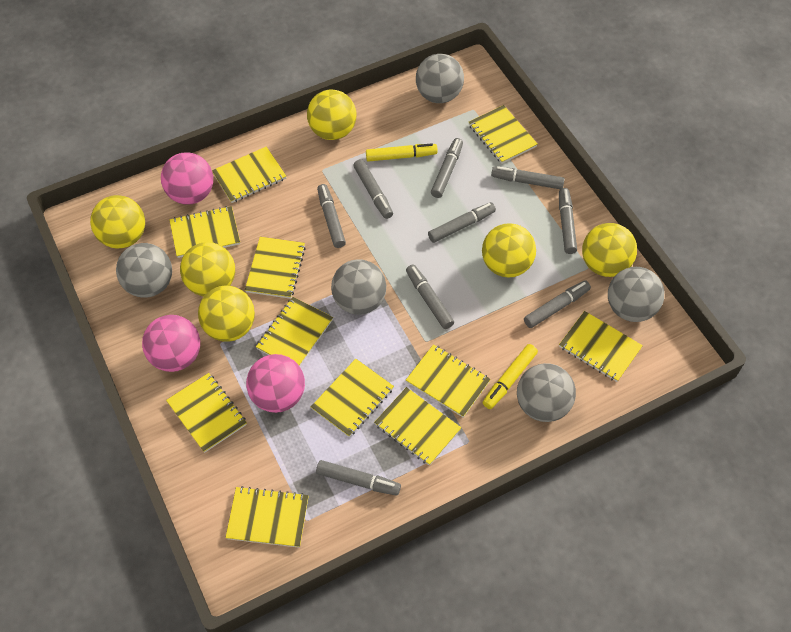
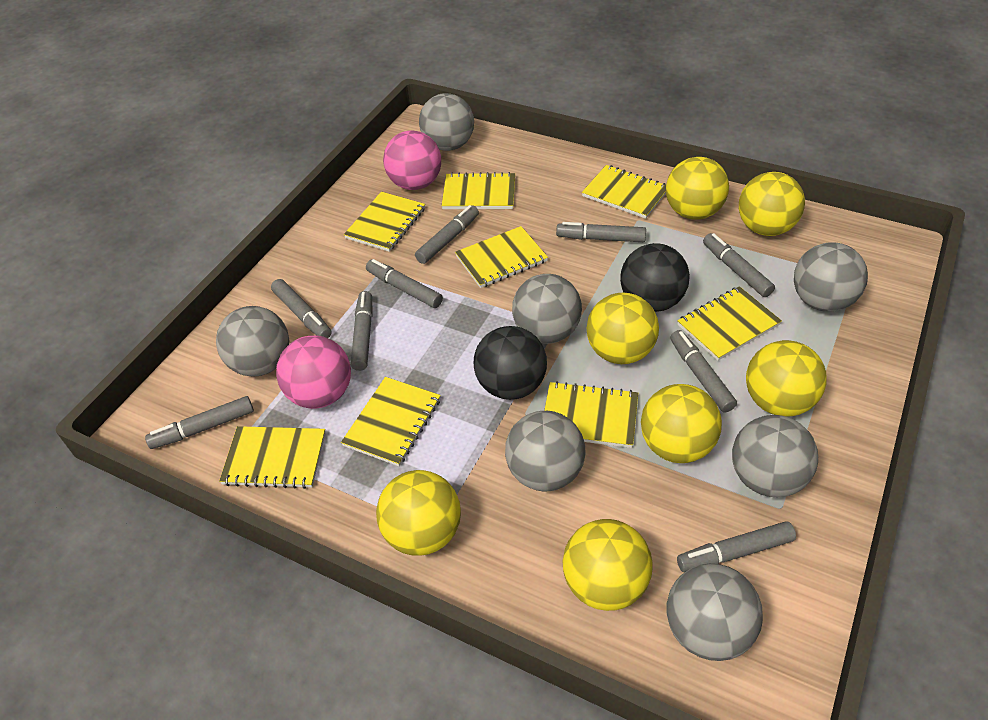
black ball: 0 -> 2
grey ball: 5 -> 7
pink ball: 3 -> 2
yellow ball: 6 -> 7
yellow marker: 2 -> 0
yellow notebook: 11 -> 8

